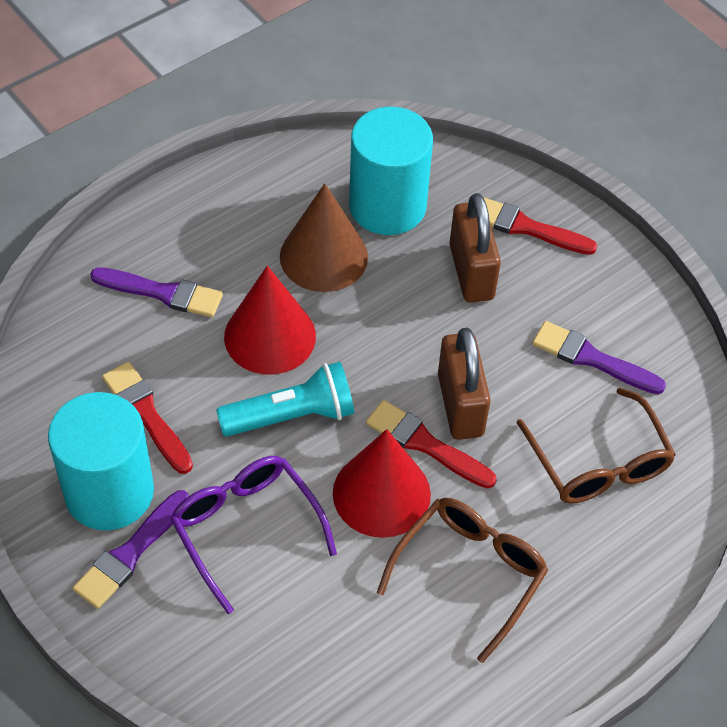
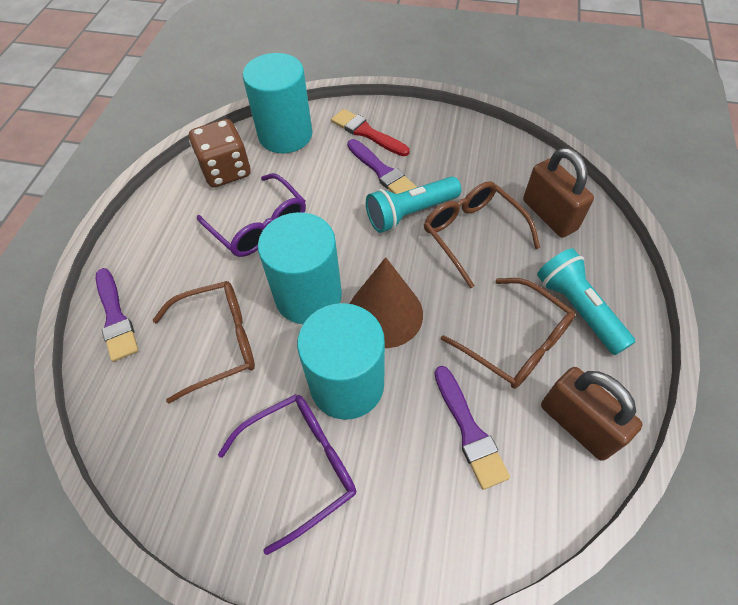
brown dice: 0 -> 1
brown glasses: 2 -> 3
purple glasses: 1 -> 2
red brush: 3 -> 1
red cone: 2 -> 0
turquoise cylinder: 2 -> 3
turquoise flashlight: 1 -> 2

